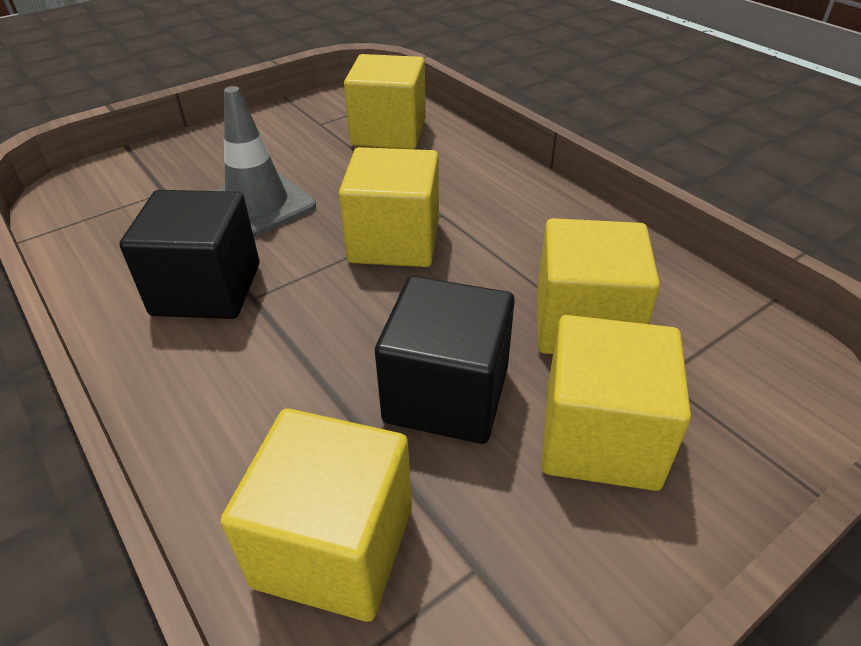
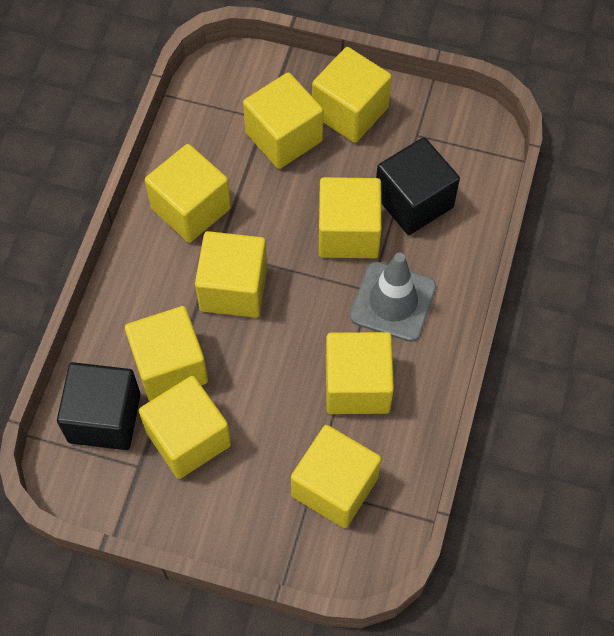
yellow cube: 5 -> 9

